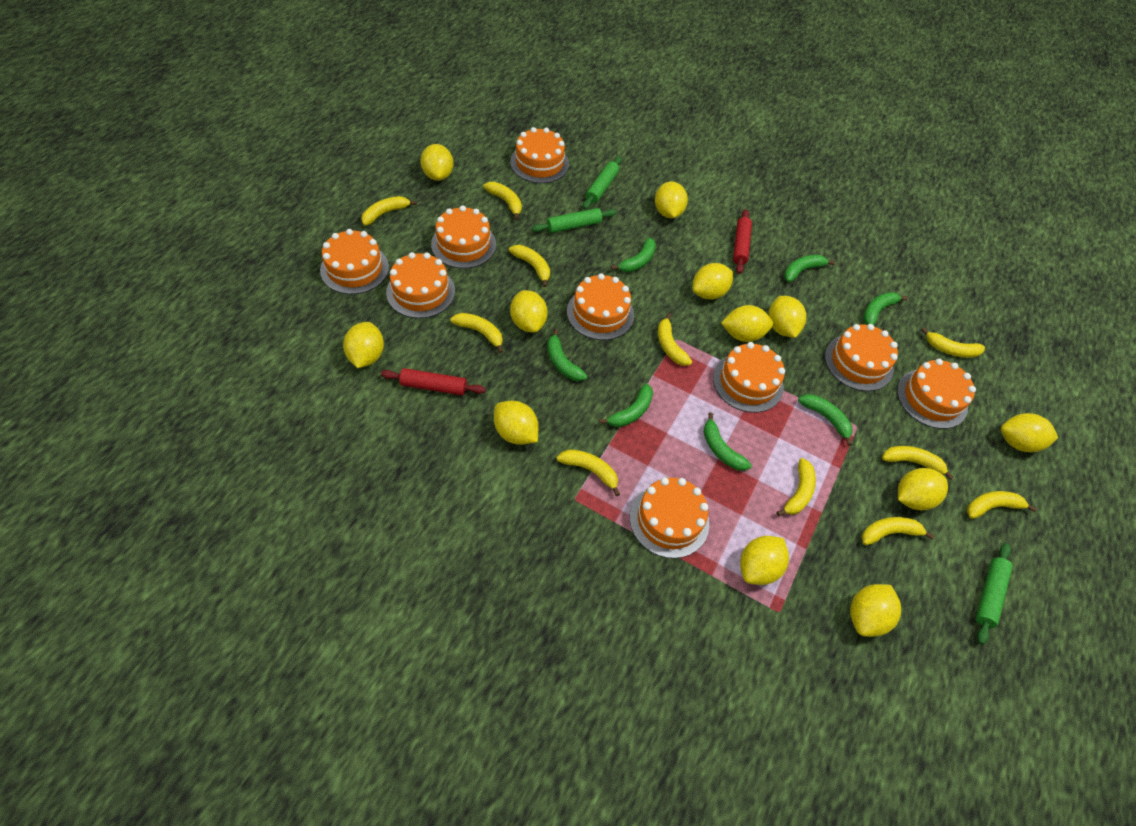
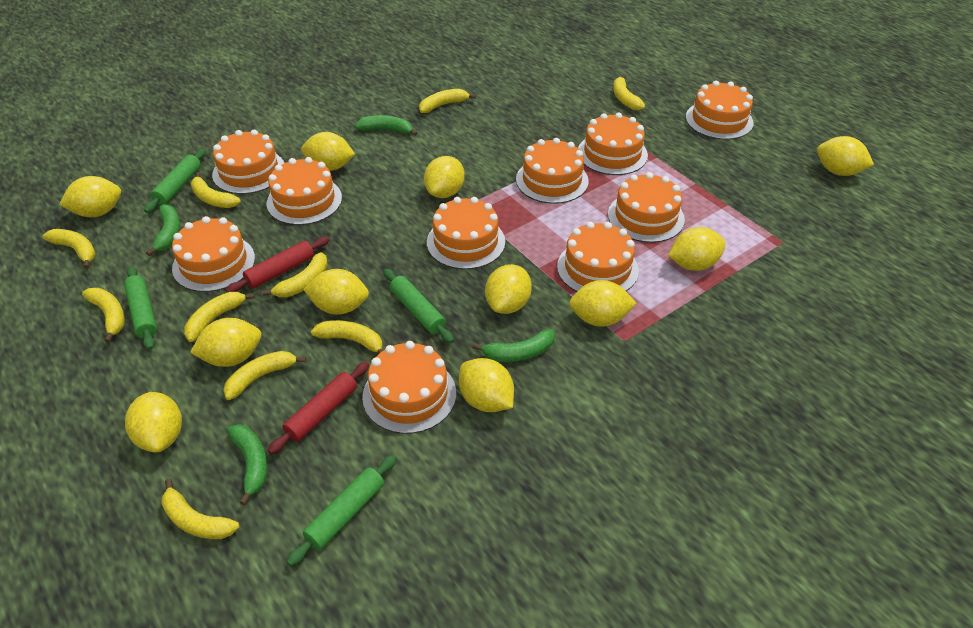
green banana: 7 -> 4
green rolling pin: 3 -> 4
orange cake: 9 -> 10
yellow banana: 11 -> 10
yellow lemon: 12 -> 11

